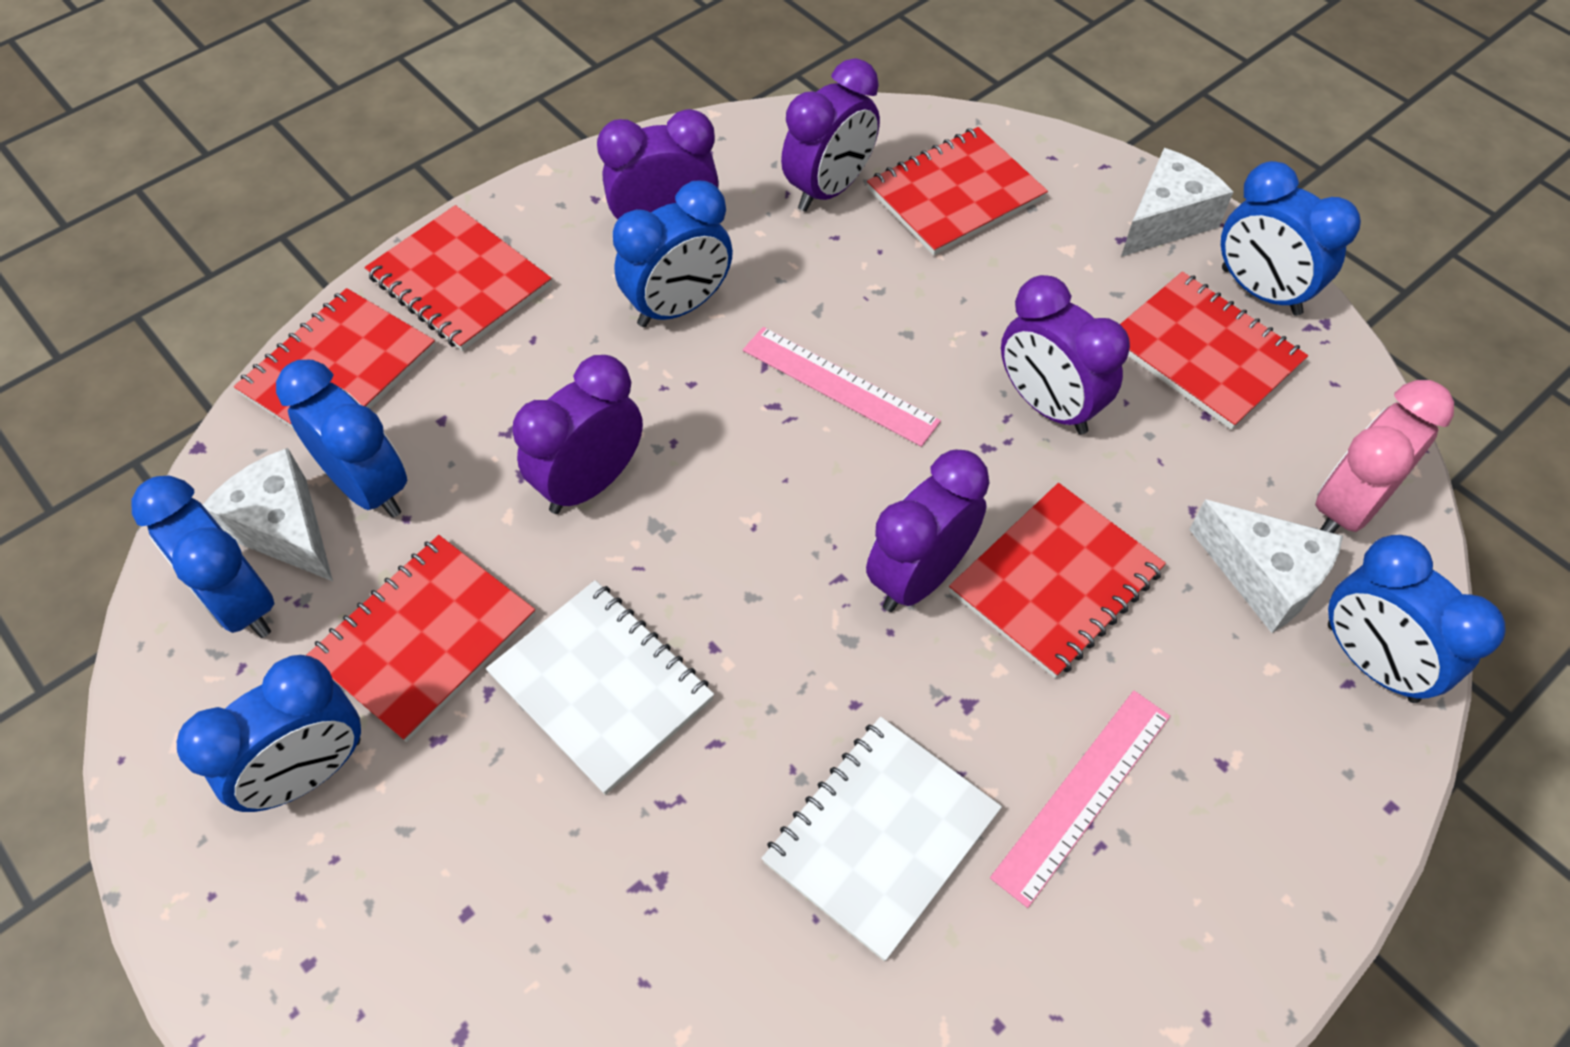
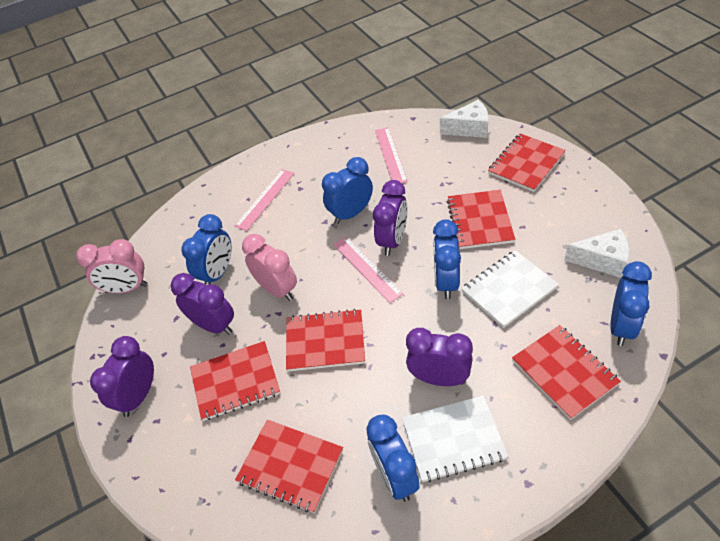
blue clock: 6 -> 5
pink clock: 1 -> 2
pink ruler: 2 -> 3
purple clock: 5 -> 4
white cheese: 3 -> 2

